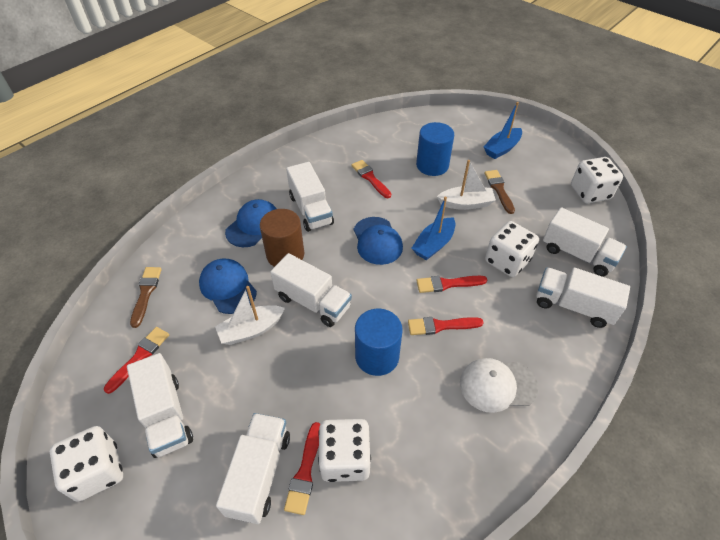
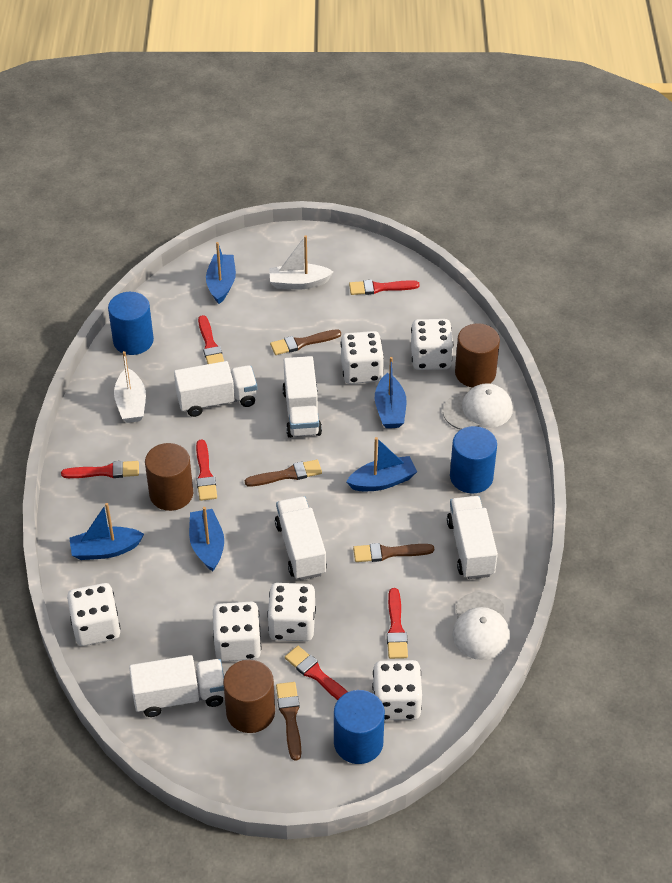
blue boat: 2 -> 5
blue cap: 3 -> 0
blue cylinder: 2 -> 3
brown brush: 2 -> 4
brown cylinder: 1 -> 3
red brush: 5 -> 6
white cap: 1 -> 2
white dice: 4 -> 6
white truck: 6 -> 5

